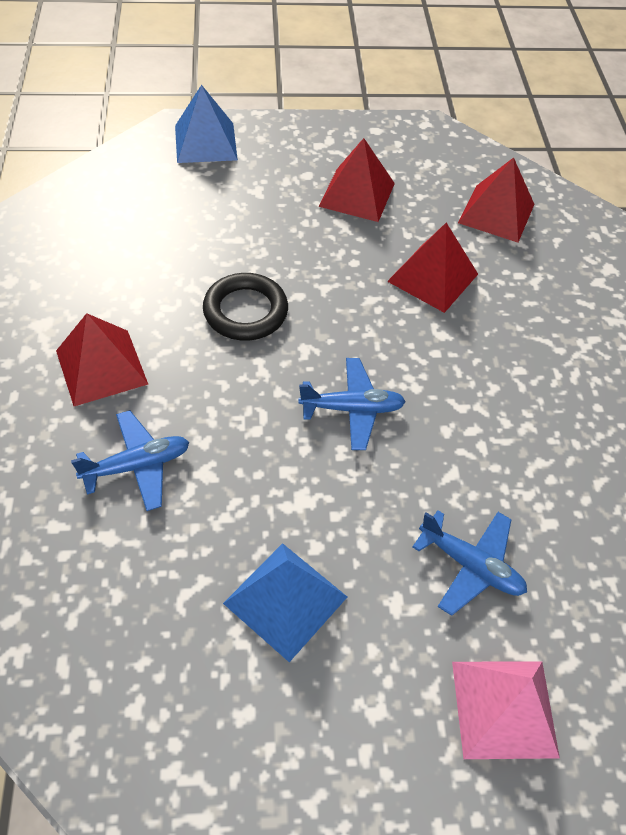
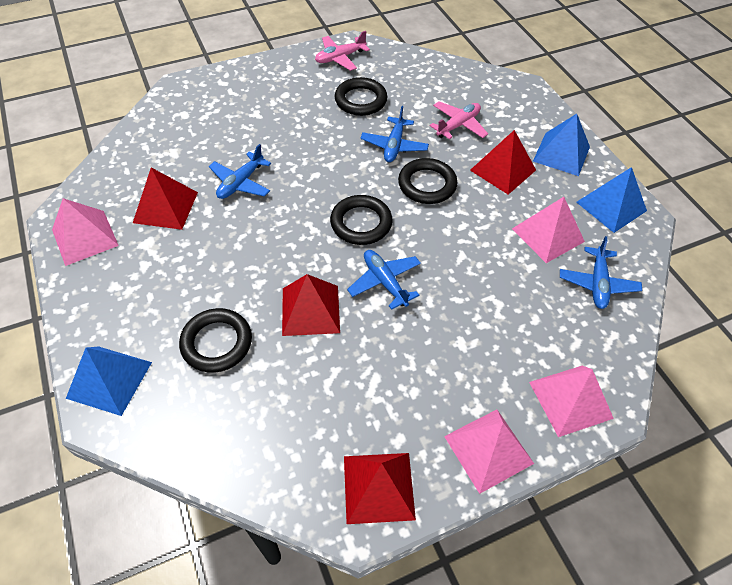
black ring: 1 -> 4
blue plane: 3 -> 4
blue pyramid: 2 -> 3
pink plane: 0 -> 2
pink pyramid: 1 -> 4

